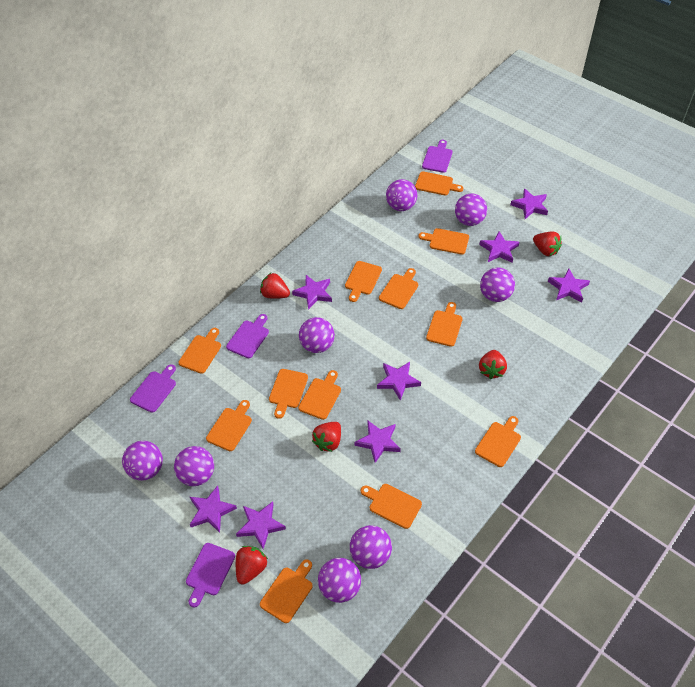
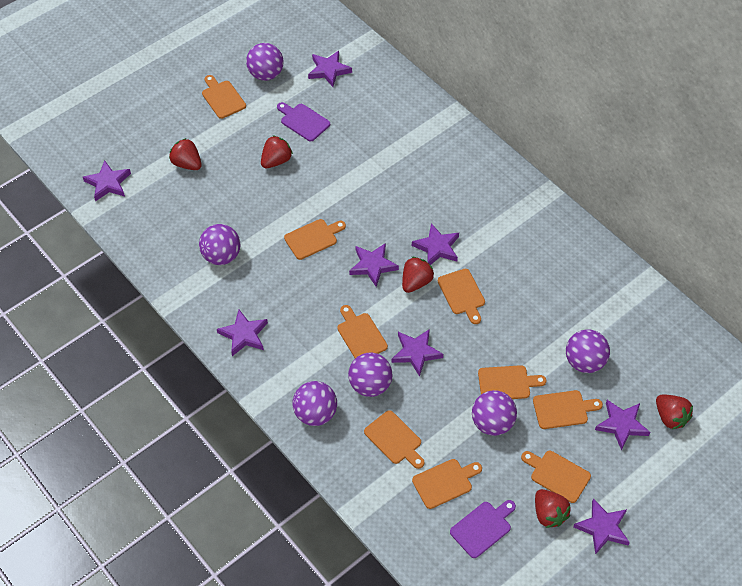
orange cutting board: 12 -> 9
purple ball: 8 -> 6
purple cutting board: 4 -> 2

